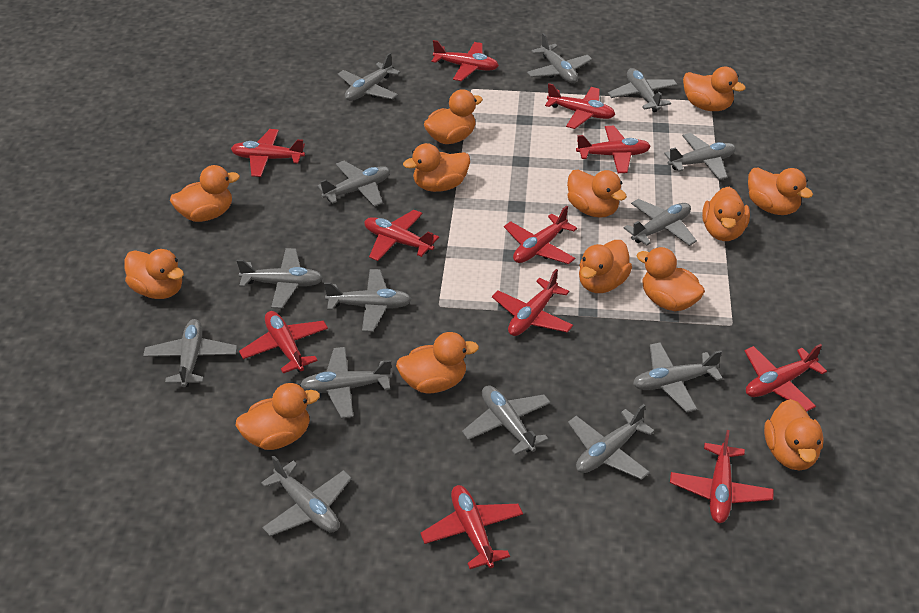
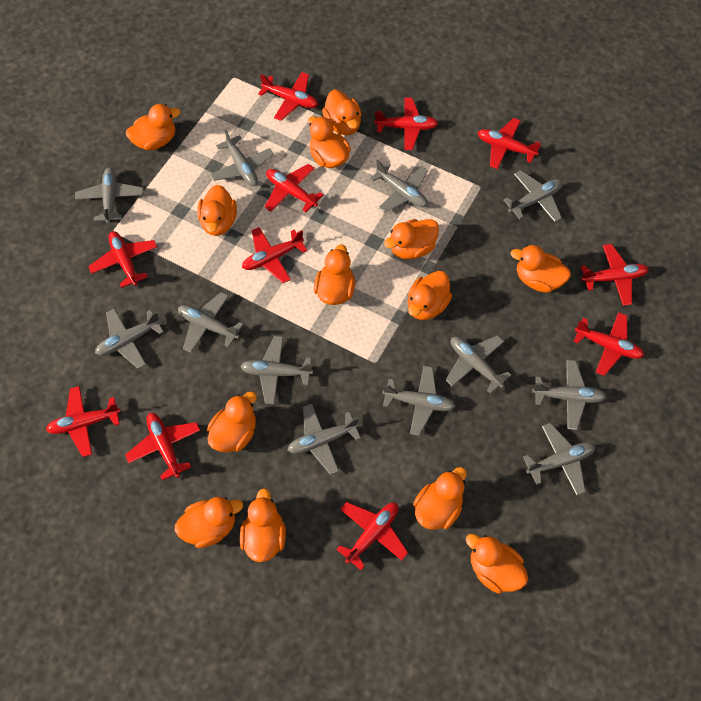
grey plane: 14 -> 12

